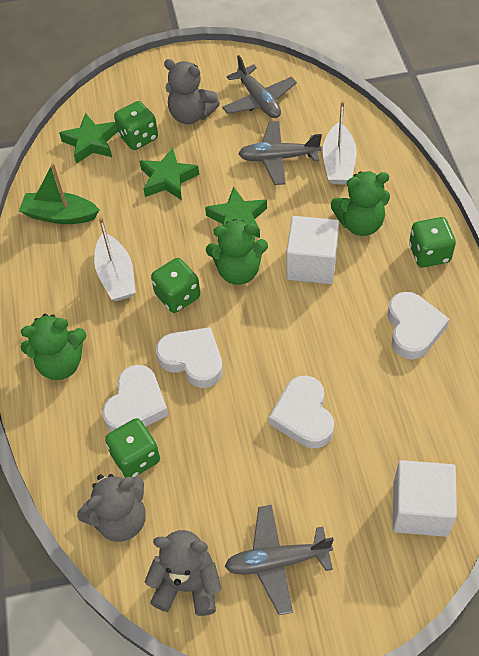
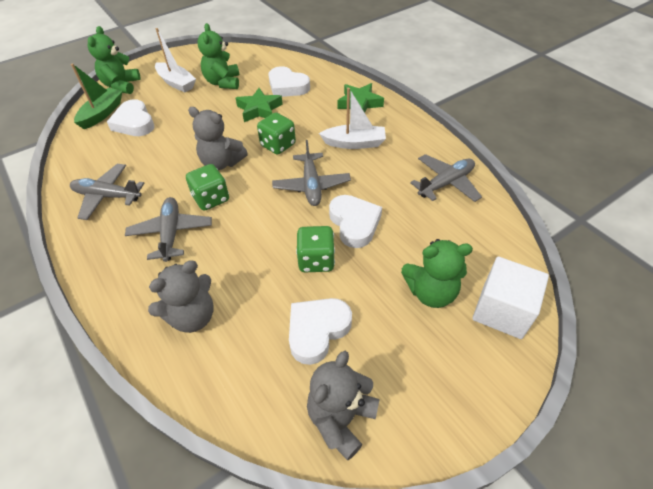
green dice: 4 -> 3
green star: 3 -> 2
grey plane: 3 -> 4
white cube: 2 -> 1

